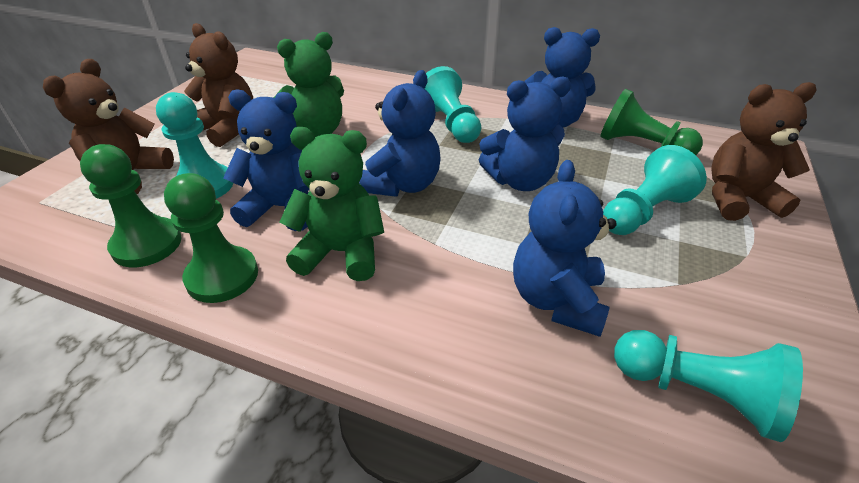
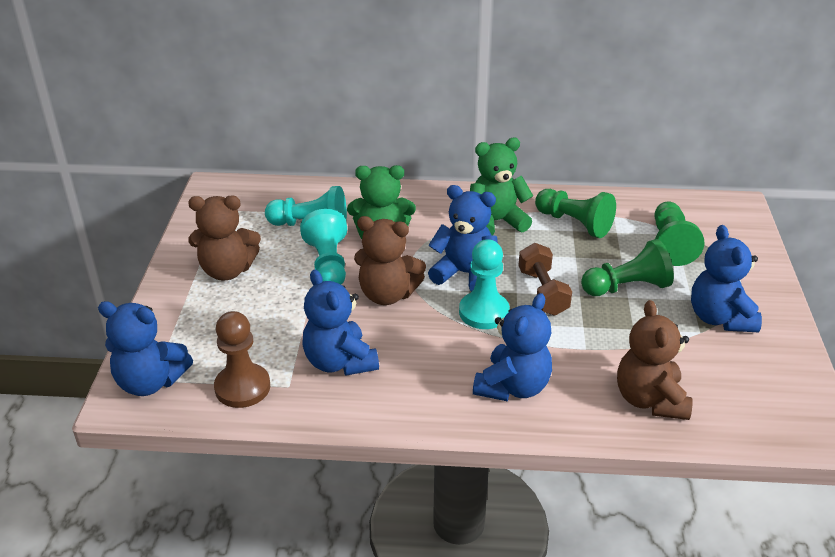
brown dumbbell: 0 -> 1
brown pawn: 0 -> 1
turquoise pawn: 4 -> 3

